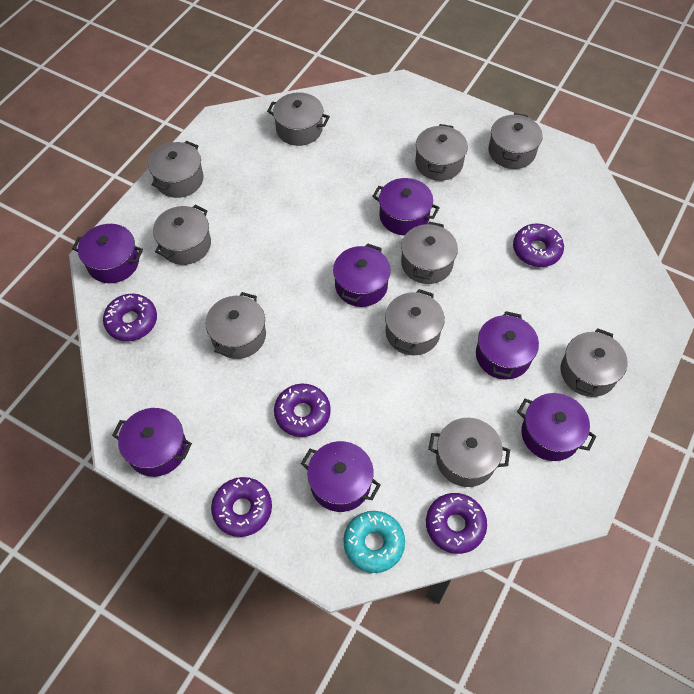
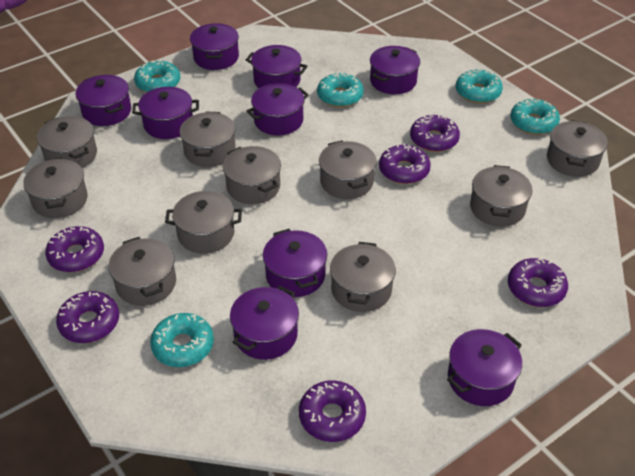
purple donut: 5 -> 6
purple pot: 7 -> 9
turquoise donut: 1 -> 5

